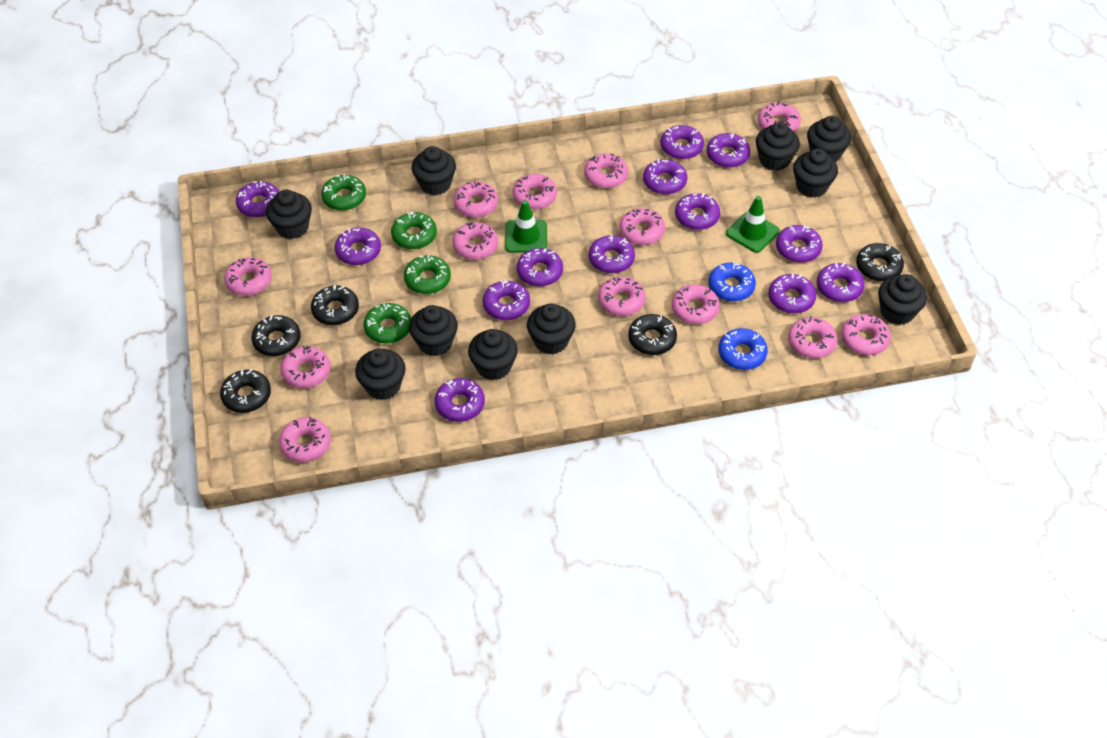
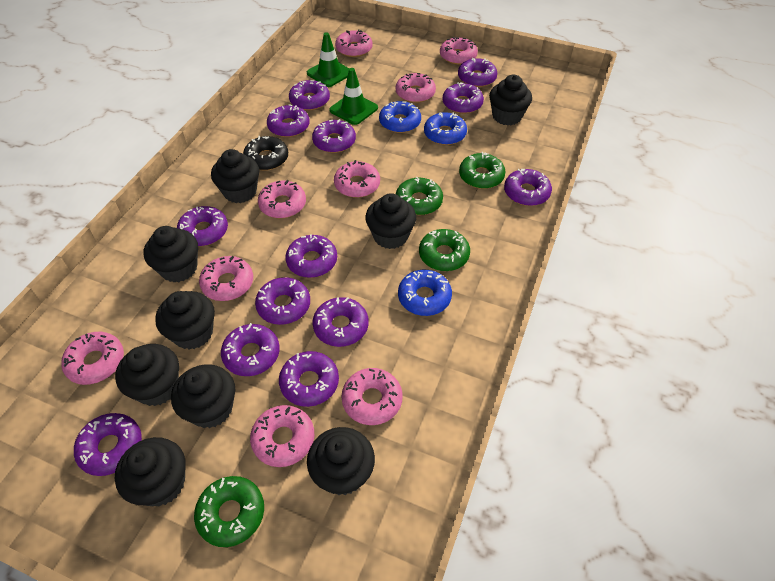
black cupcake: 10 -> 9
black donut: 5 -> 1
blue donut: 2 -> 3
pink donut: 13 -> 9

